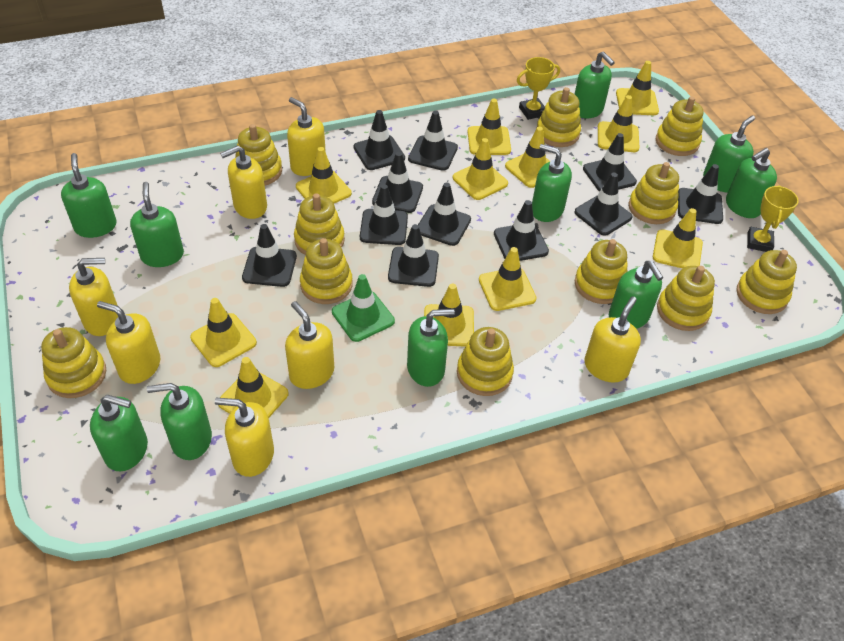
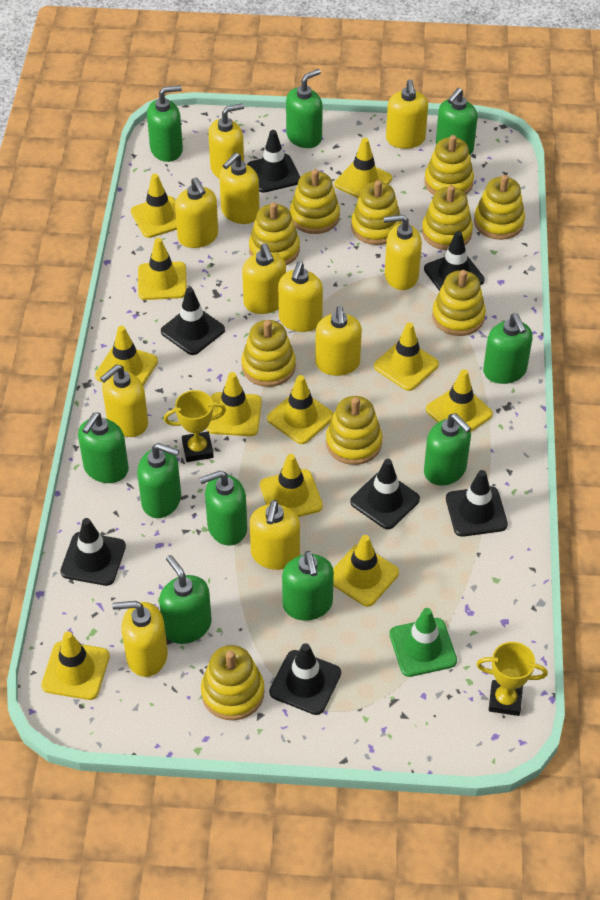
black traffic cone: 11 -> 7
yellow soap dispenser: 7 -> 11
yellow stacking toy: 11 -> 10

